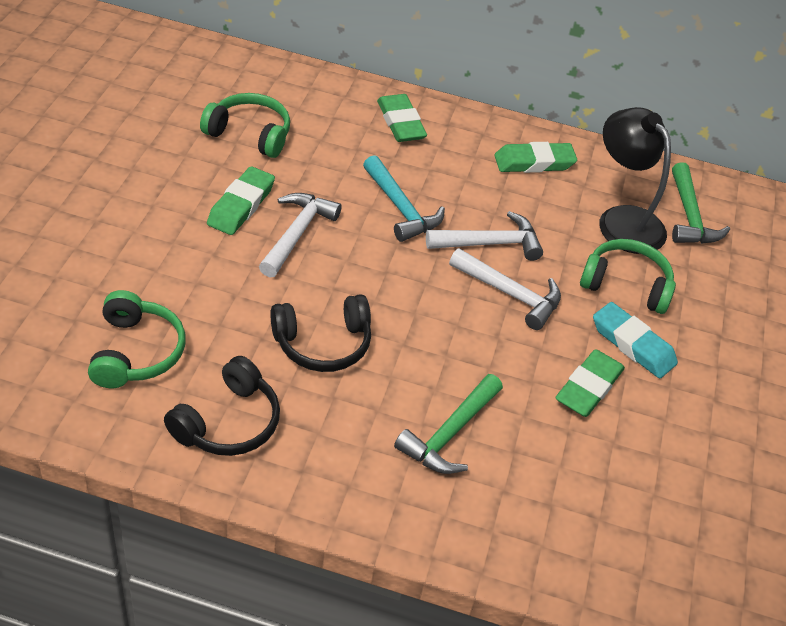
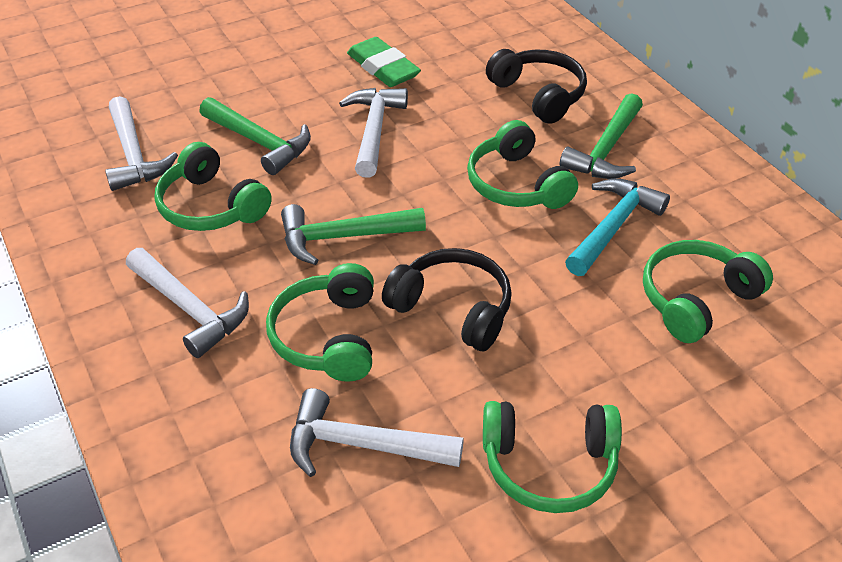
black lamp: 1 -> 0
green eraser: 4 -> 1
green hammer: 2 -> 3
green headphones: 3 -> 5
turquoise eraser: 1 -> 0
white hammer: 3 -> 4

